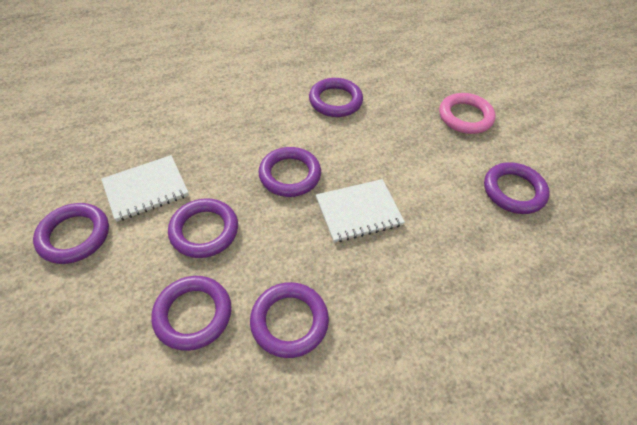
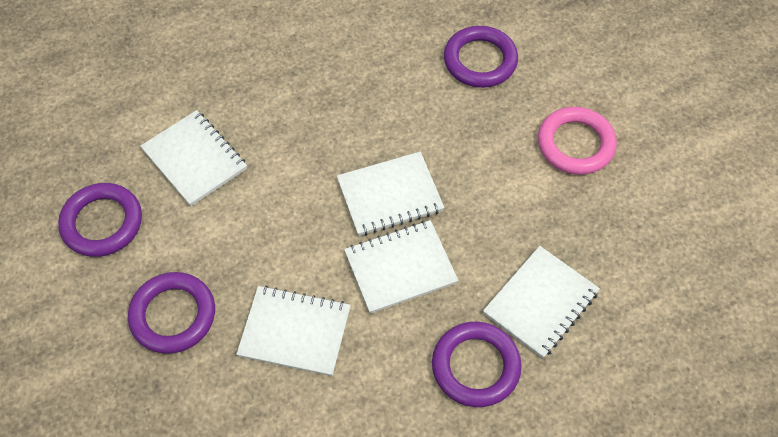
purple ring: 7 -> 4
white notebook: 2 -> 5

